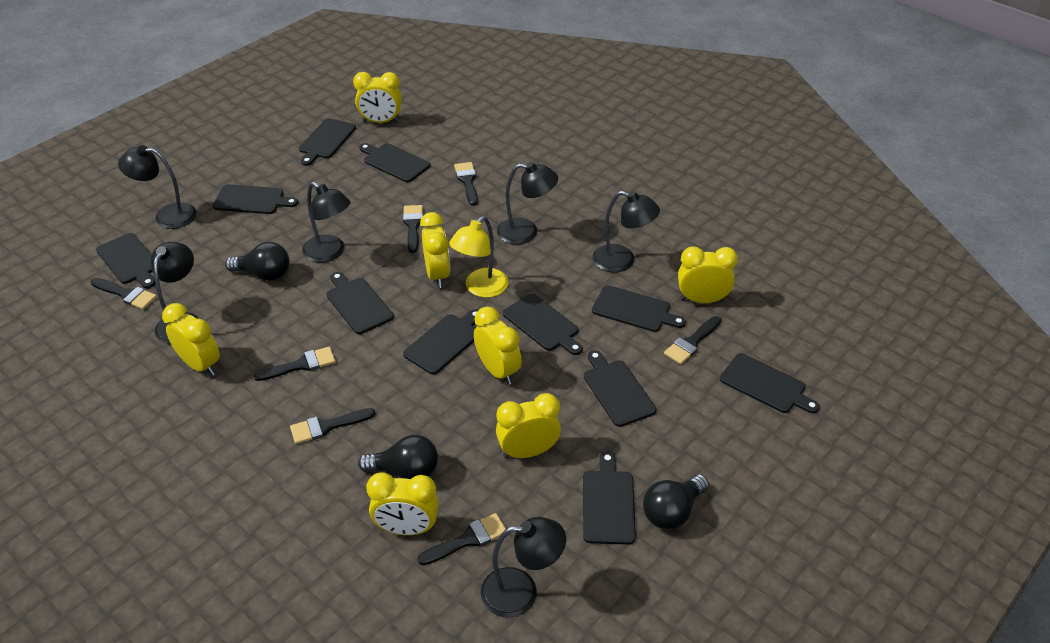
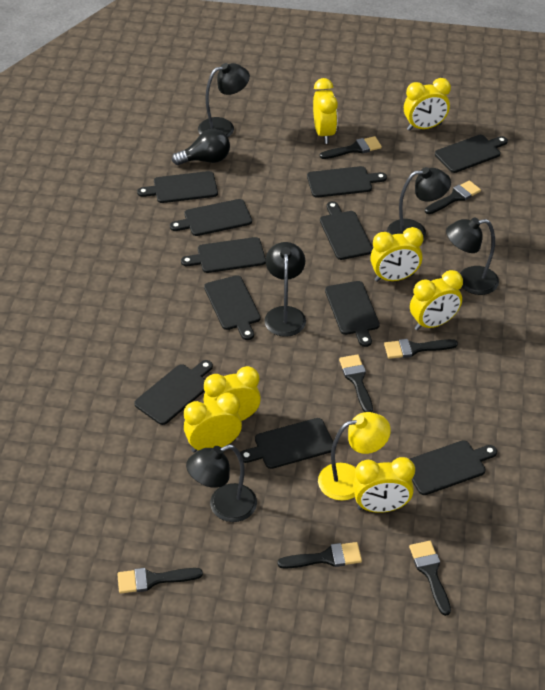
black lamp: 6 -> 5
black light bulb: 3 -> 1

